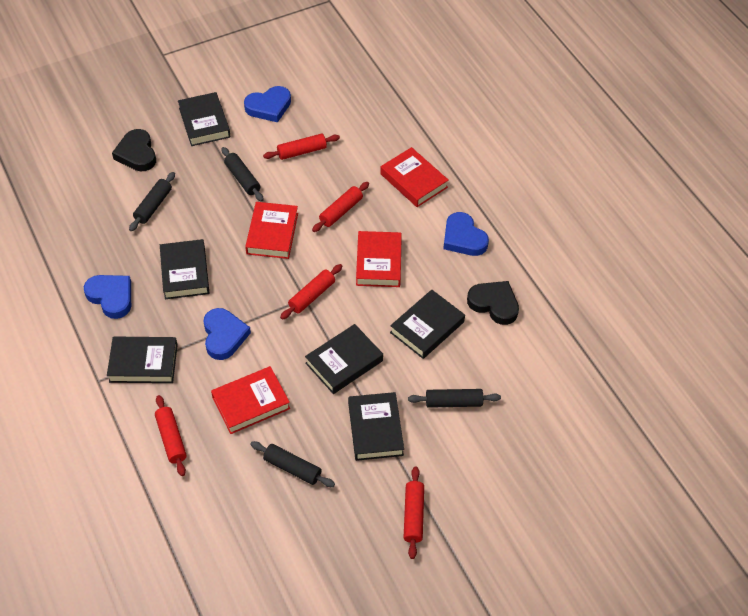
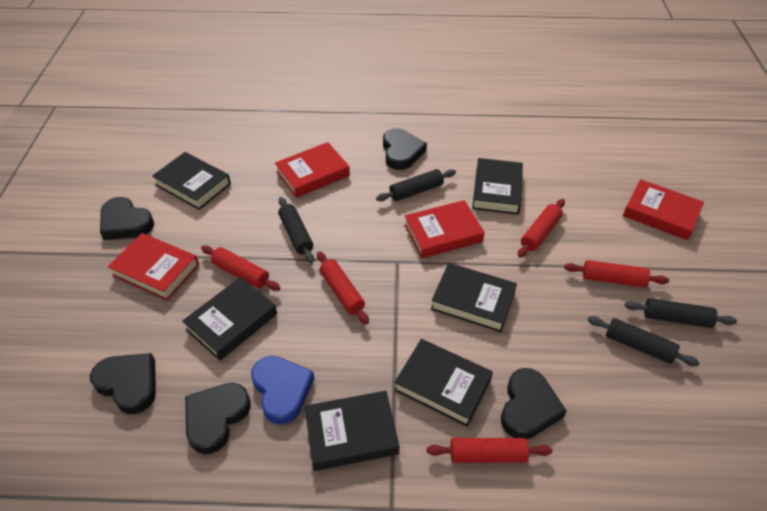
black heart: 2 -> 5
blue heart: 4 -> 1

